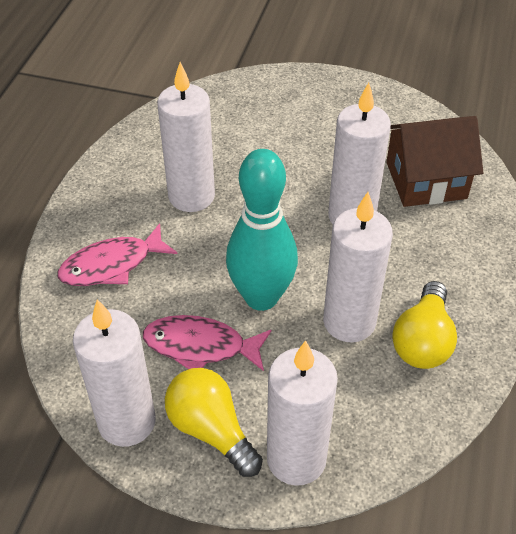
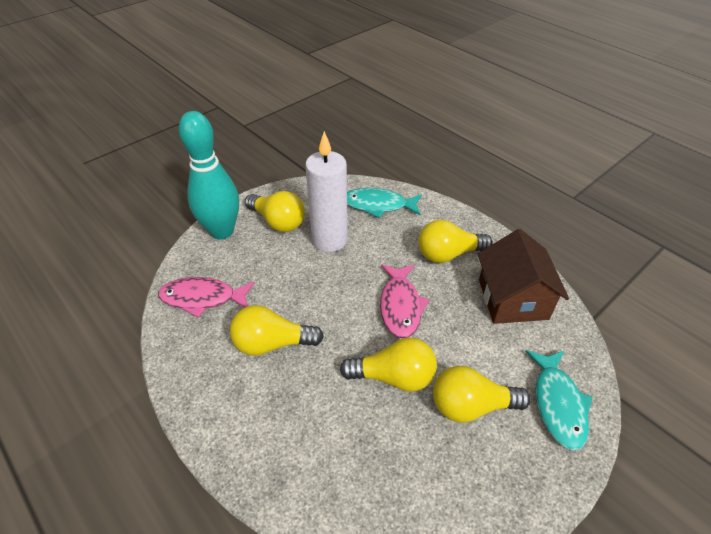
turquoise fish: 0 -> 2
white candle: 5 -> 1
yellow light bulb: 2 -> 5

